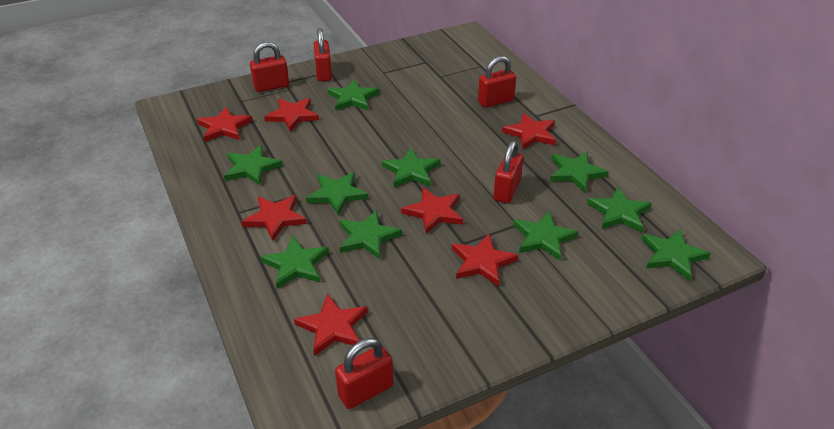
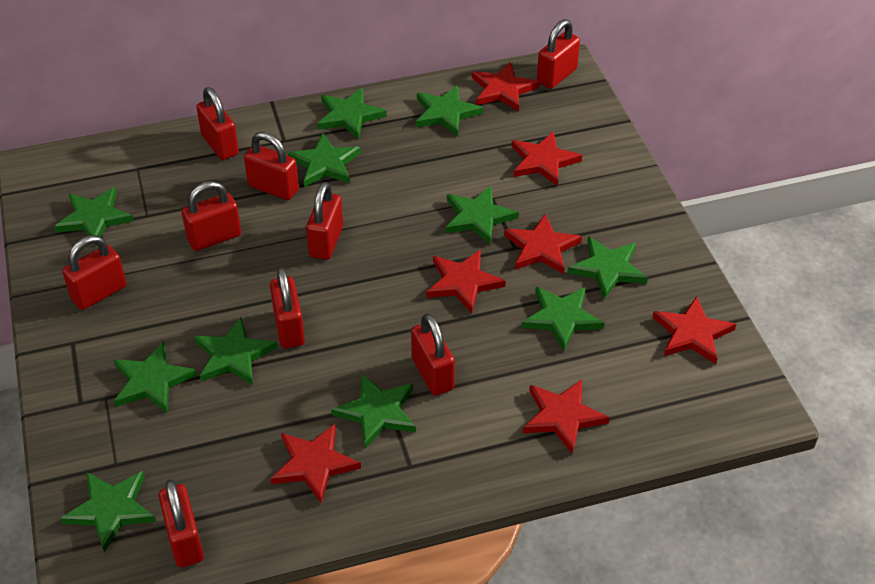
green star: 10 -> 11
red padlock: 5 -> 9

